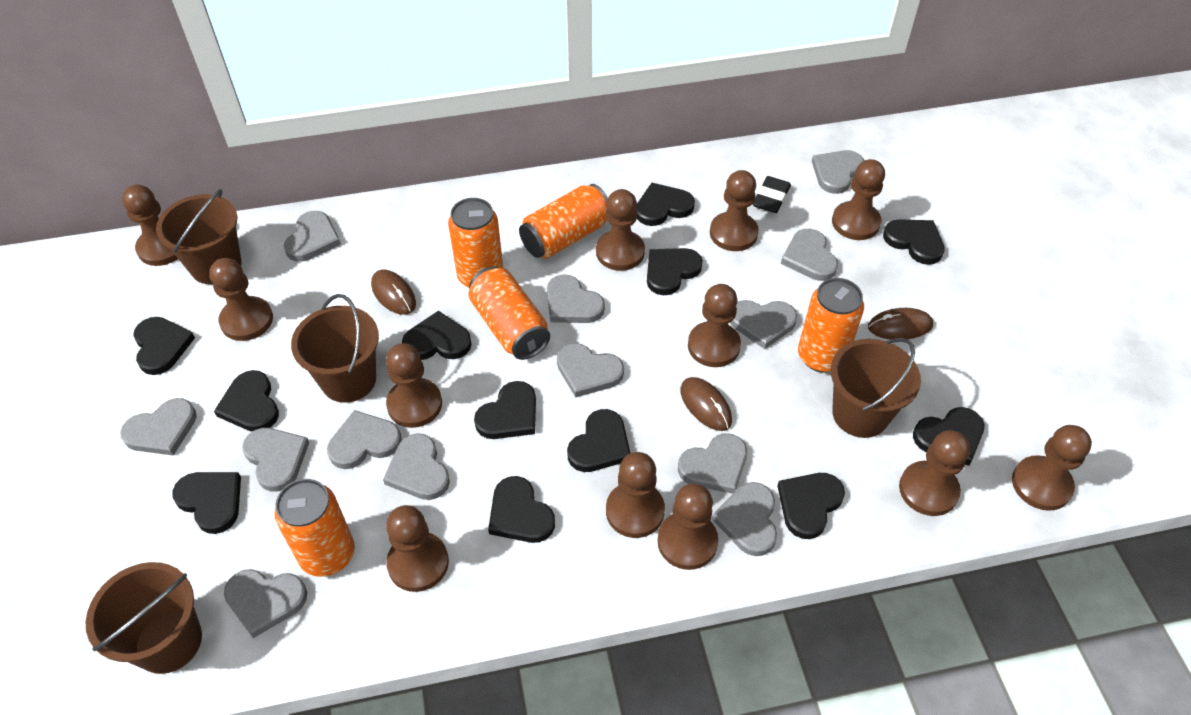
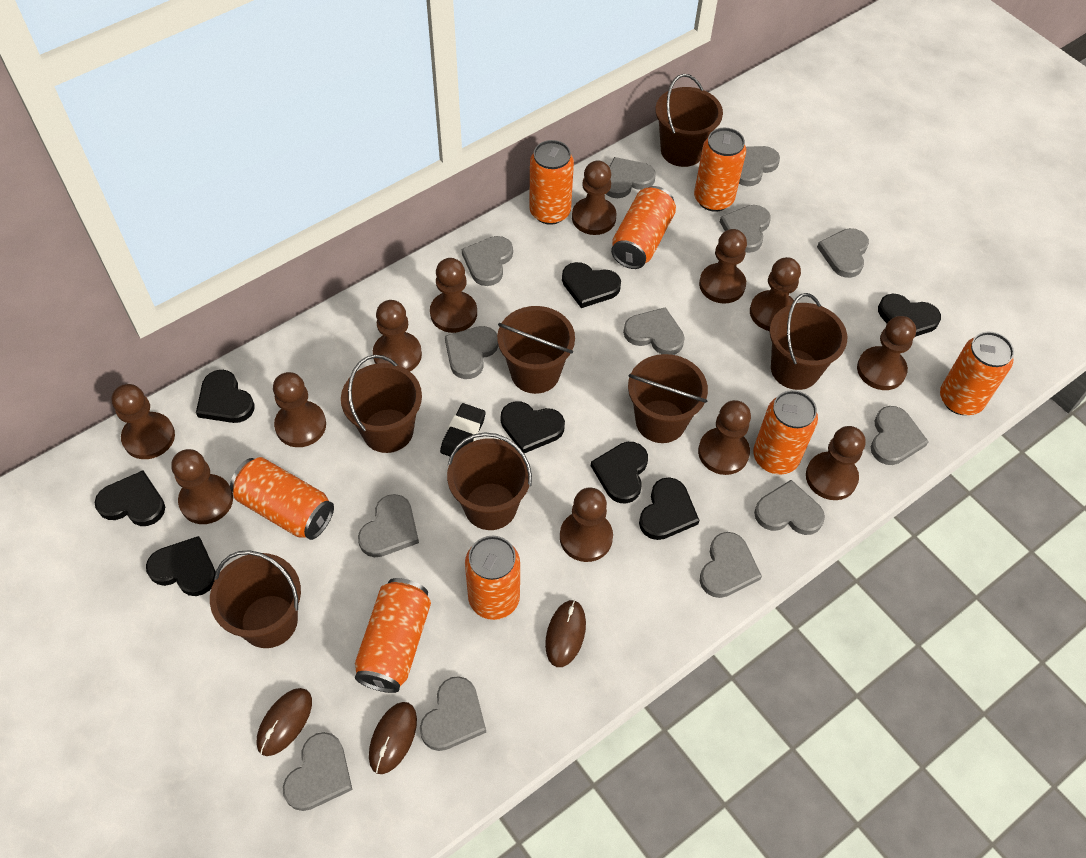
black heart: 12 -> 8
brown bucket: 4 -> 7
orange can: 5 -> 8

